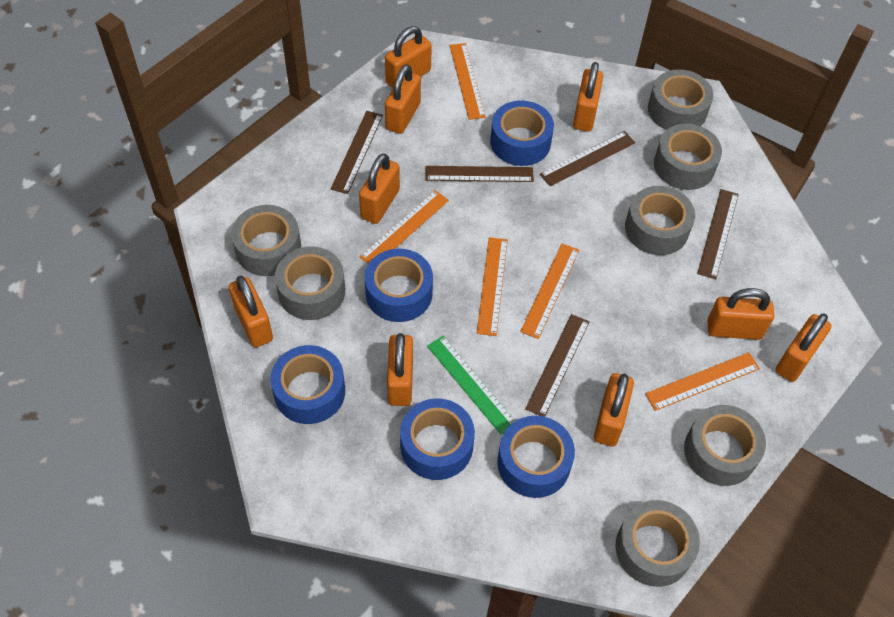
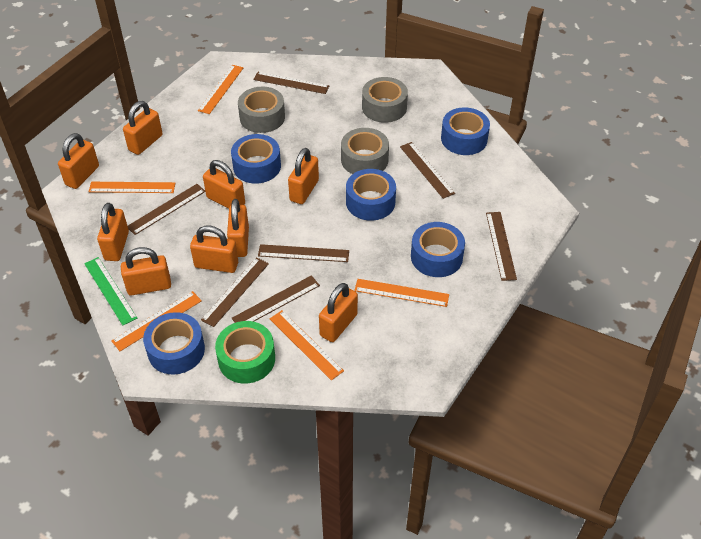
brown ruler: 5 -> 7
green tape: 0 -> 1
grey tape: 7 -> 3

